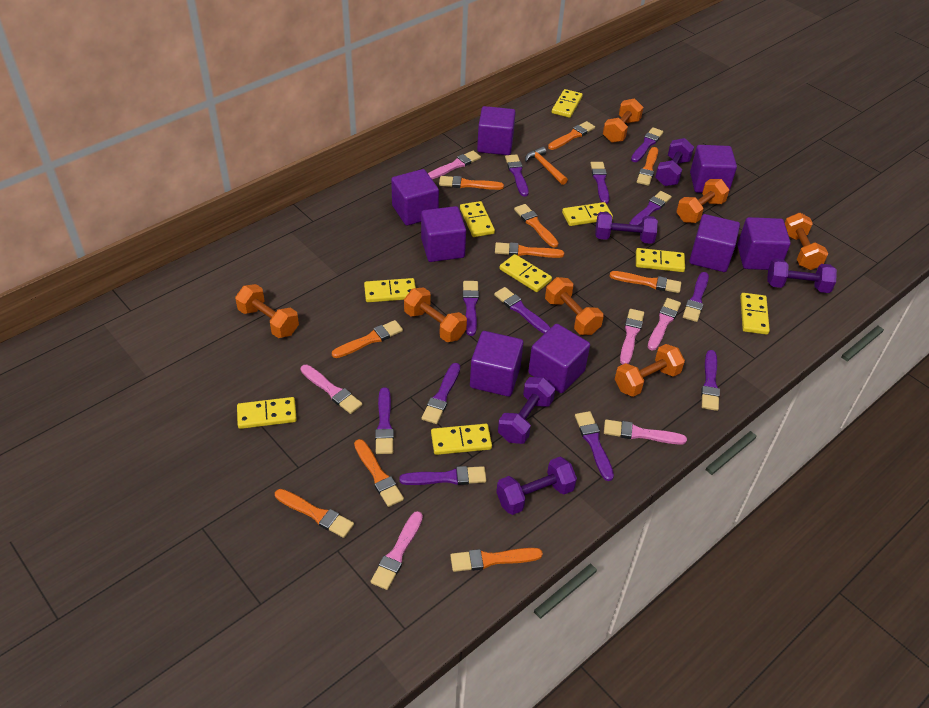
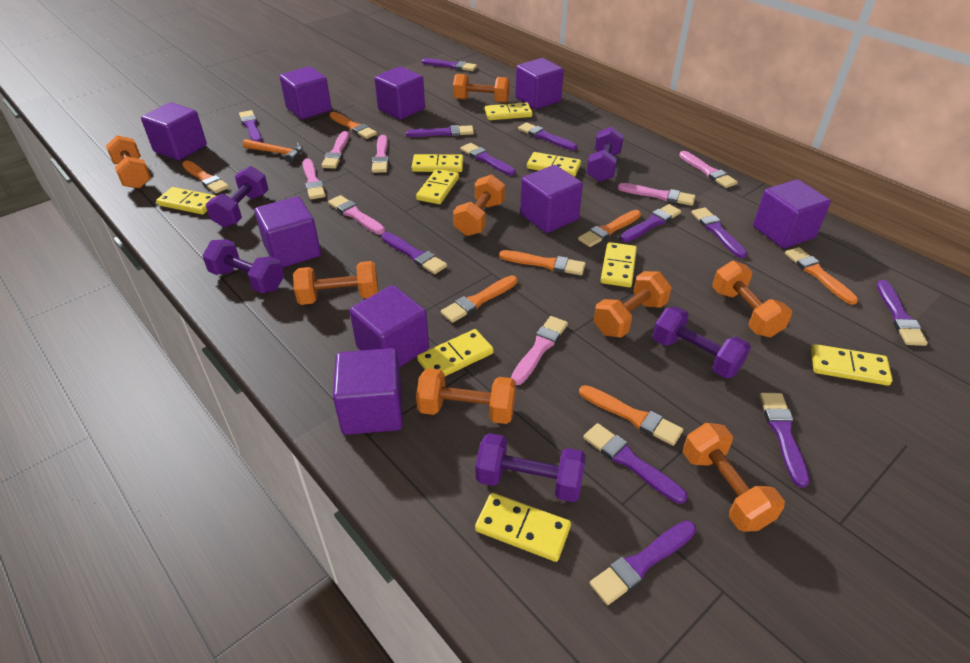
orange brush: 10 -> 7
orange dumbbell: 7 -> 8
pink brush: 6 -> 7
purple cube: 8 -> 9

